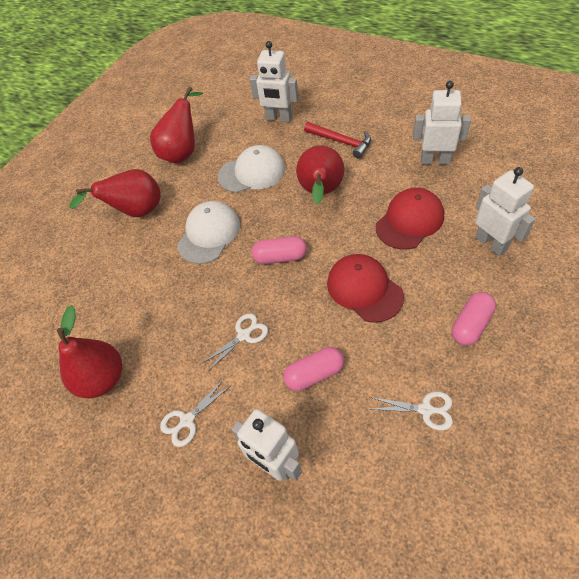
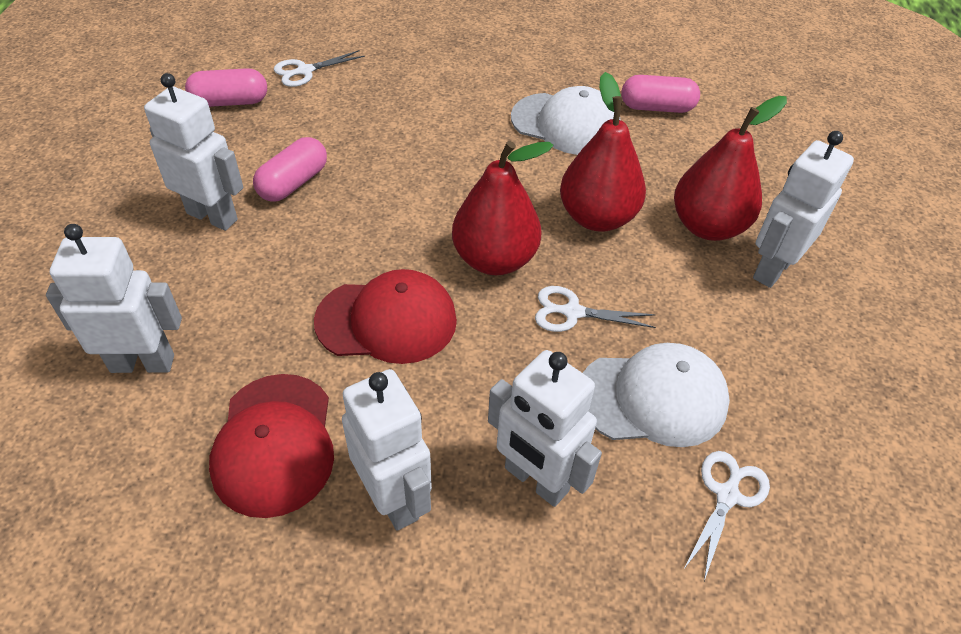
red hammer: 1 -> 0
red pear: 4 -> 3
white robot: 4 -> 5

